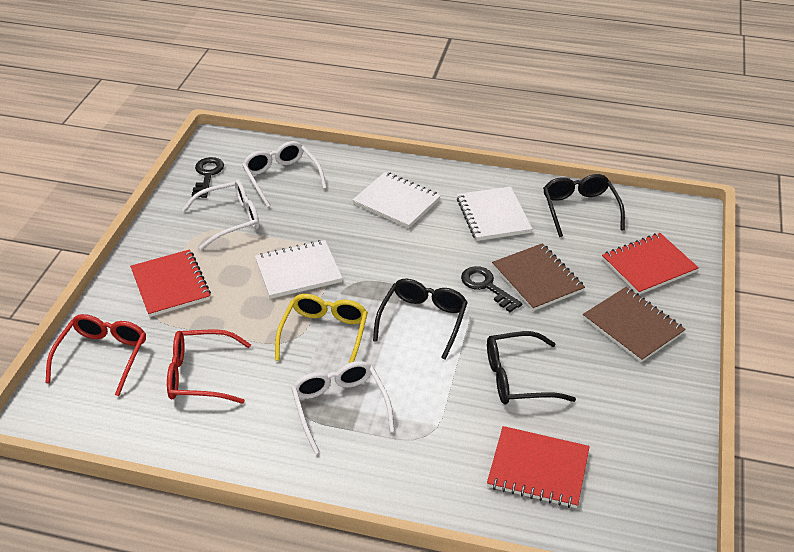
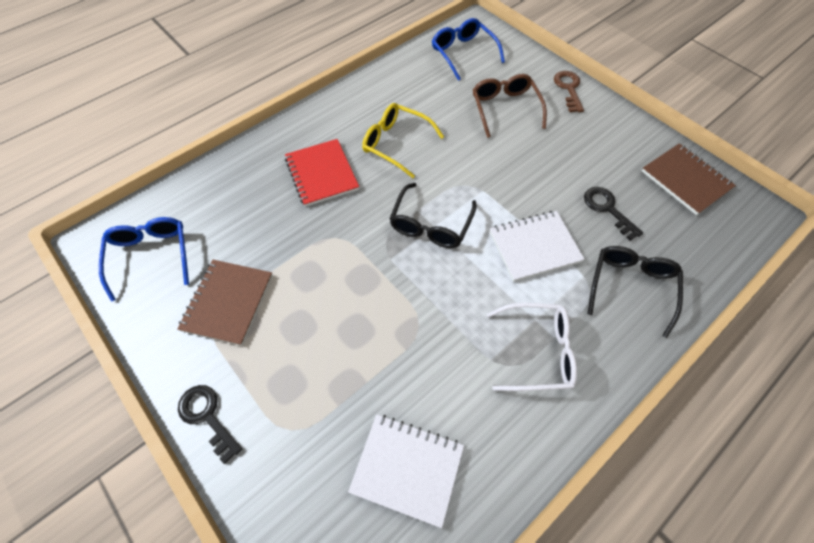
black glasses: 3 -> 2
blue glasses: 0 -> 2
brown glasses: 0 -> 1
brown key: 0 -> 1
red glasses: 2 -> 0
red notebook: 3 -> 1
white glasses: 3 -> 1
white notebook: 3 -> 2

